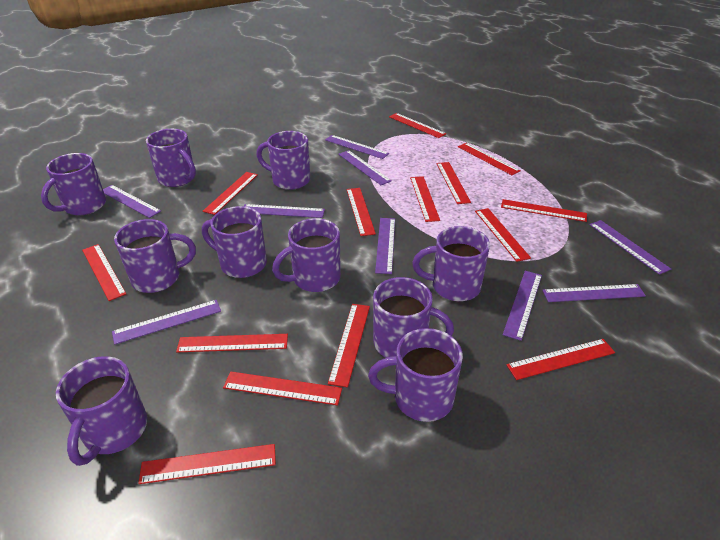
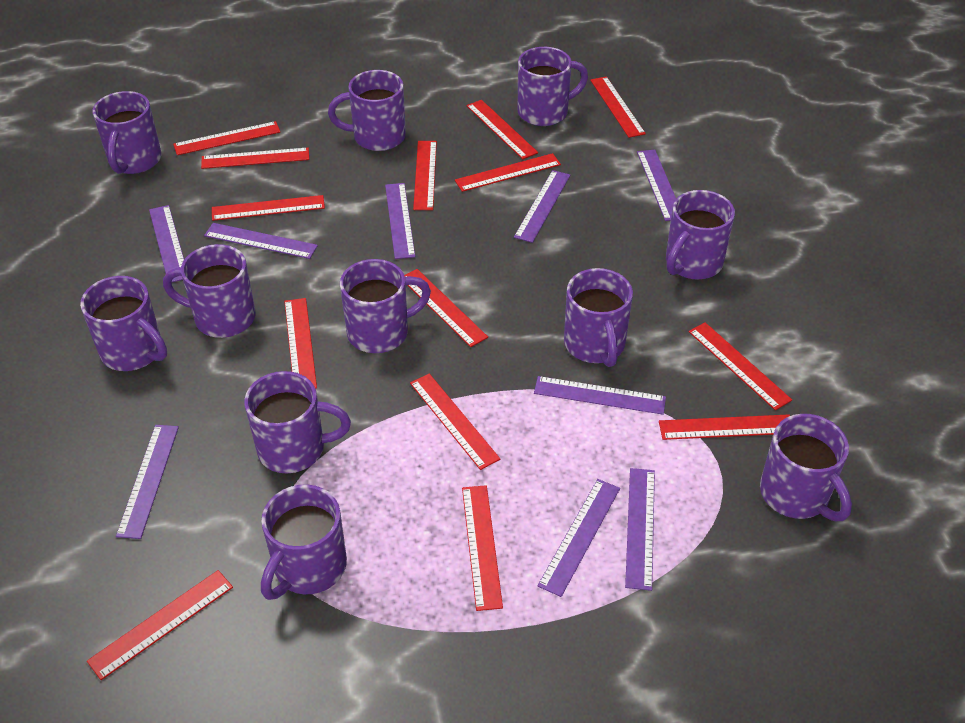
purple mug: 10 -> 11

